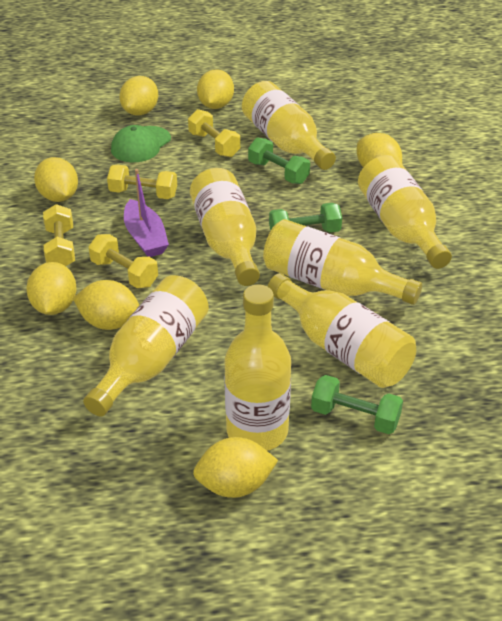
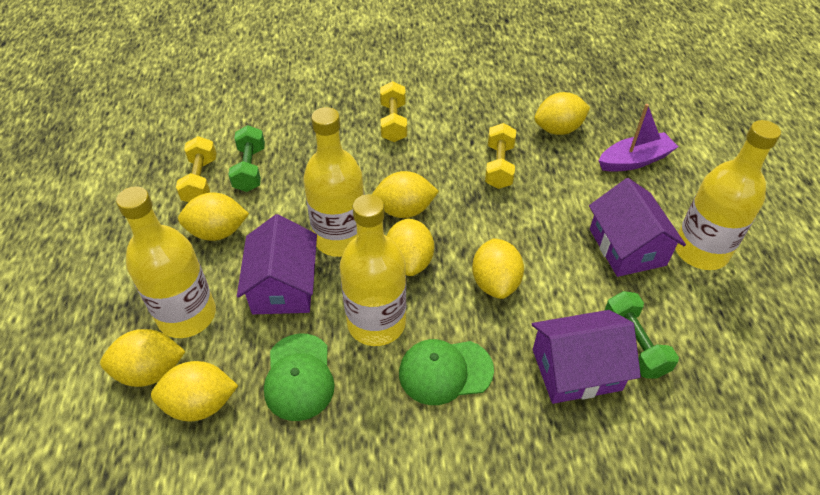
green cap: 1 -> 2
green dumbbell: 3 -> 2
purple house: 0 -> 3
yellow bottle: 7 -> 4
yellow dumbbell: 4 -> 3

